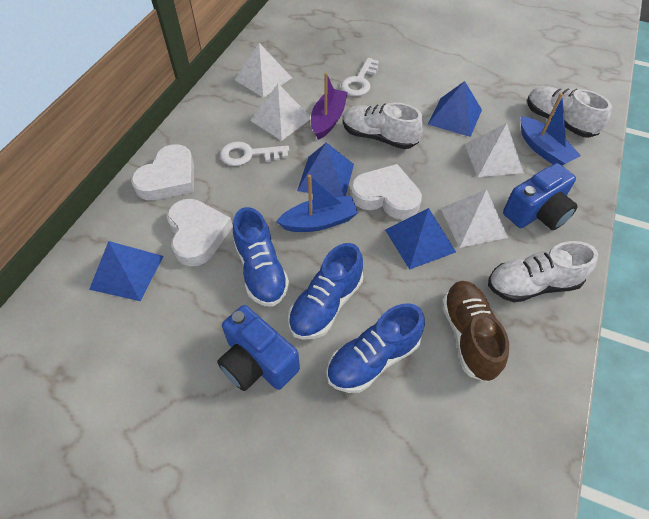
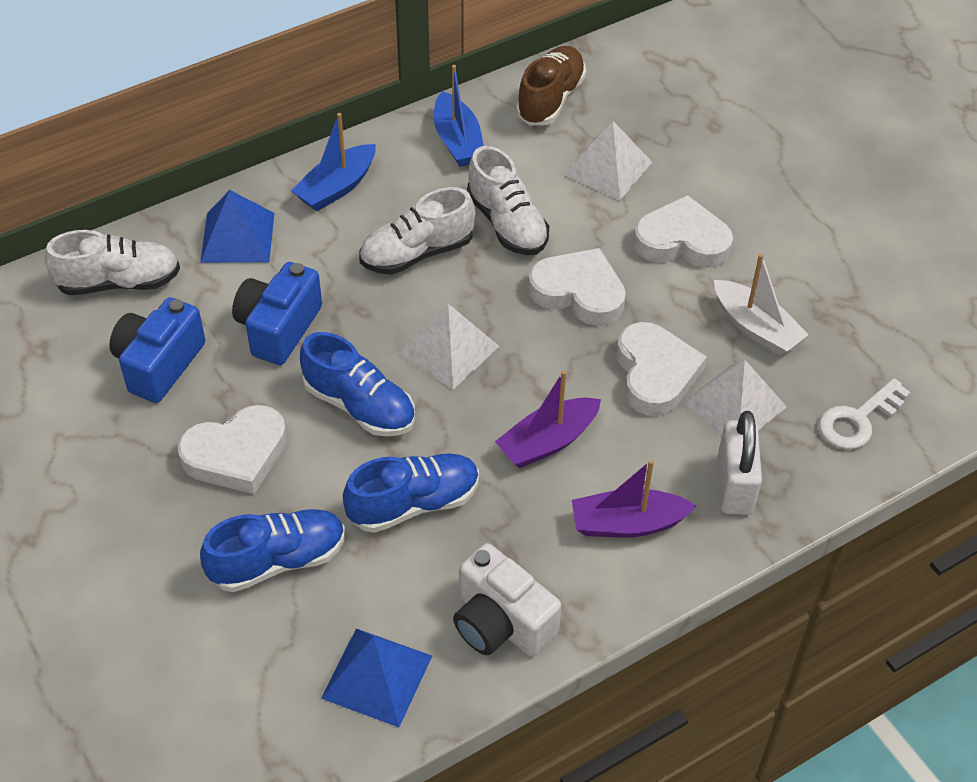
blue pyramid: 4 -> 2
purple boat: 1 -> 2
white boat: 0 -> 1
white camera: 0 -> 1
white heart: 3 -> 4
white key: 2 -> 1
white padlock: 0 -> 1
white pyramid: 4 -> 3

